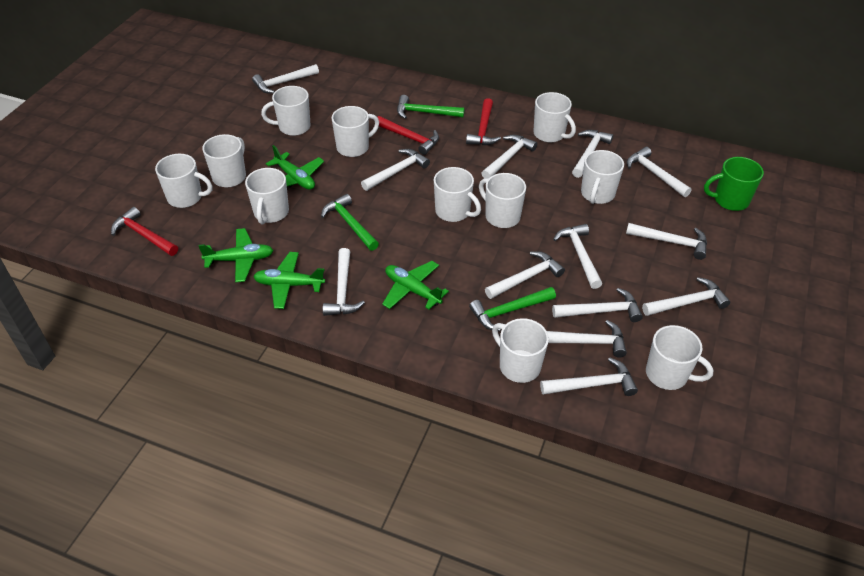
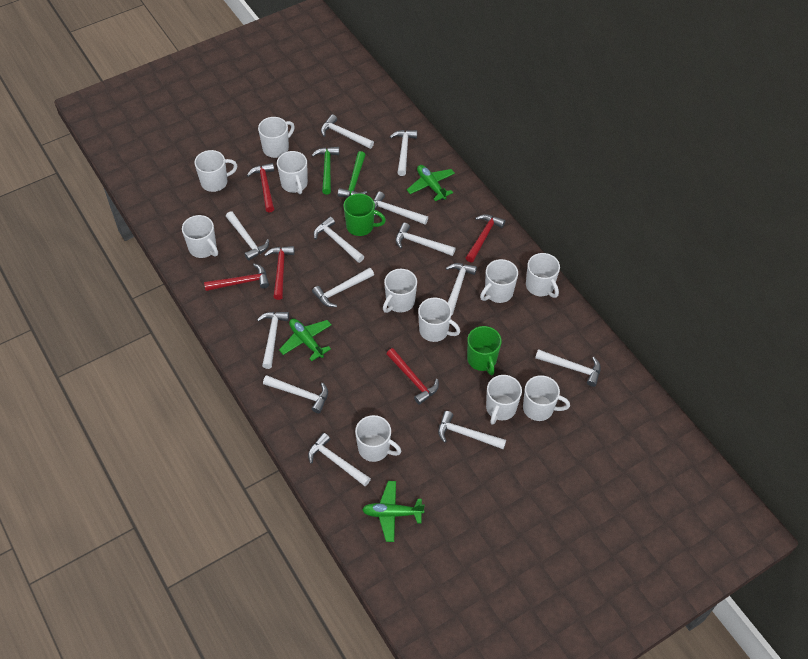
green hammer: 3 -> 2
green mug: 1 -> 2
green plane: 4 -> 3
red hammer: 3 -> 5

